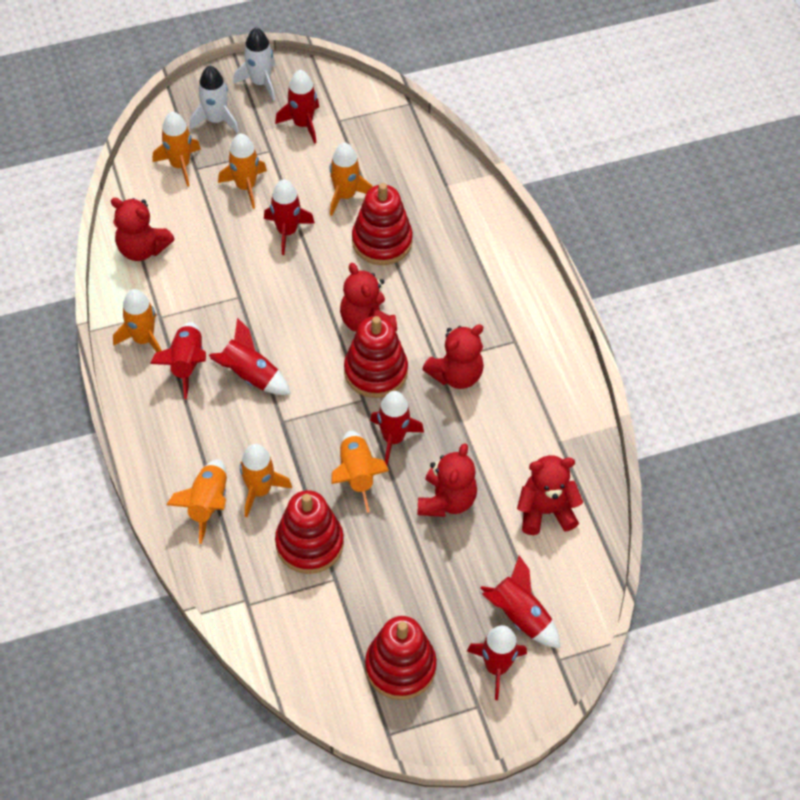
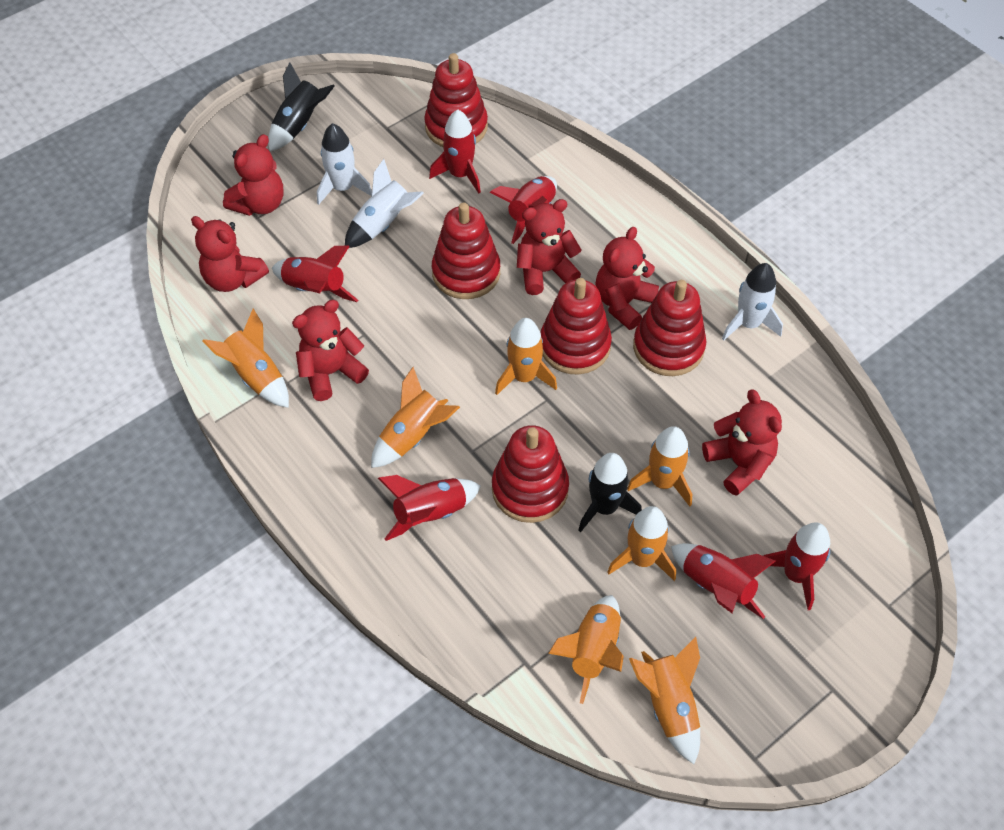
black rocket: 0 -> 2
red rocket: 7 -> 6
red stacking toy: 4 -> 5
red teddy bear: 5 -> 6
white rocket: 2 -> 3

